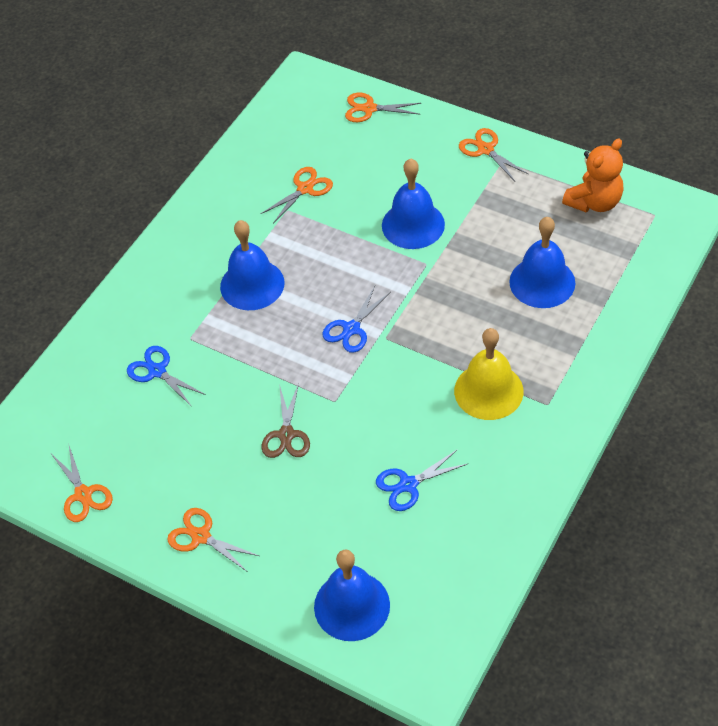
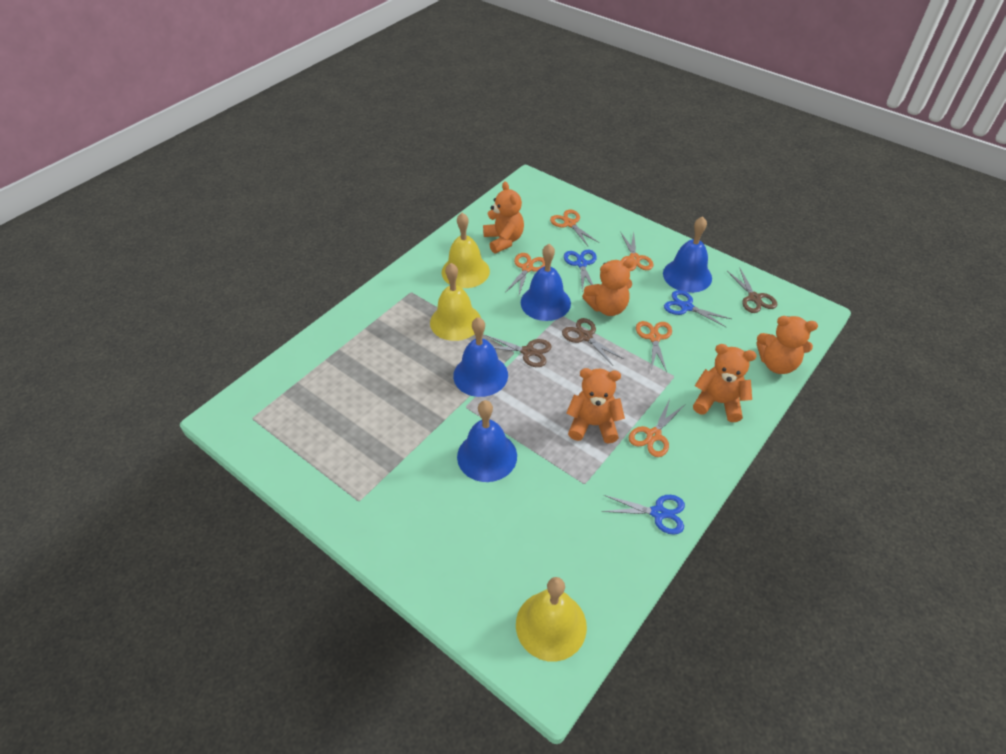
brown scissors: 1 -> 3
orange teddy bear: 1 -> 5
yellow bell: 1 -> 3

